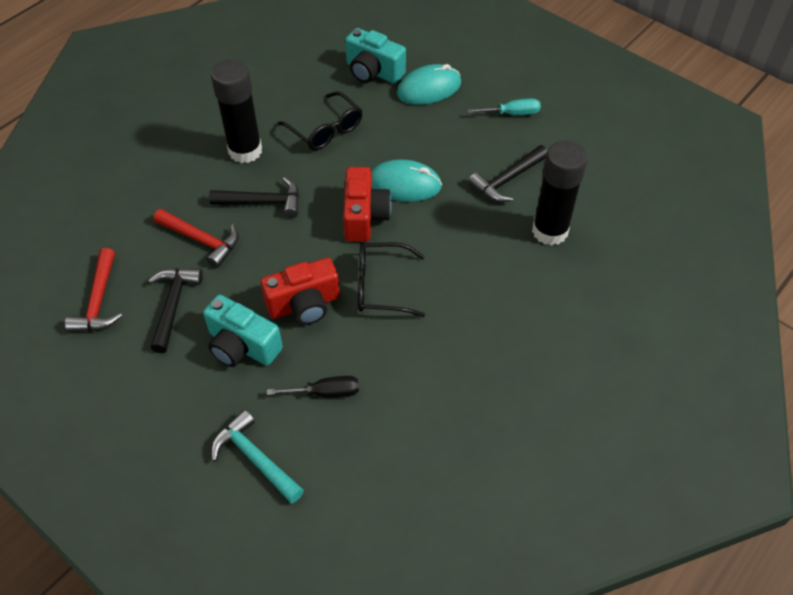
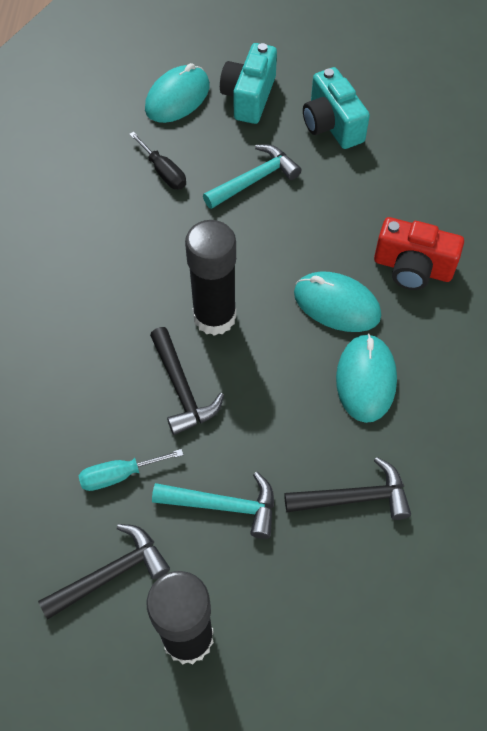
black glasses: 2 -> 0
red camera: 2 -> 1
red hammer: 2 -> 0
turquoise hammer: 1 -> 2
turquoise mouse: 2 -> 3

